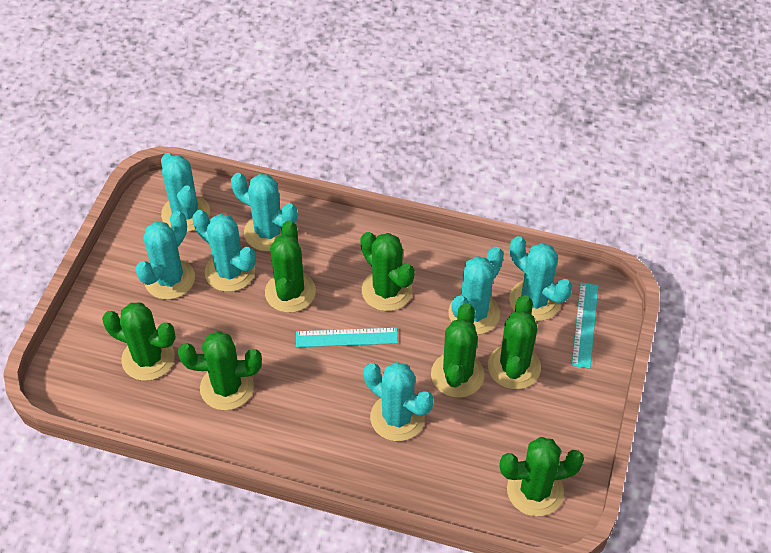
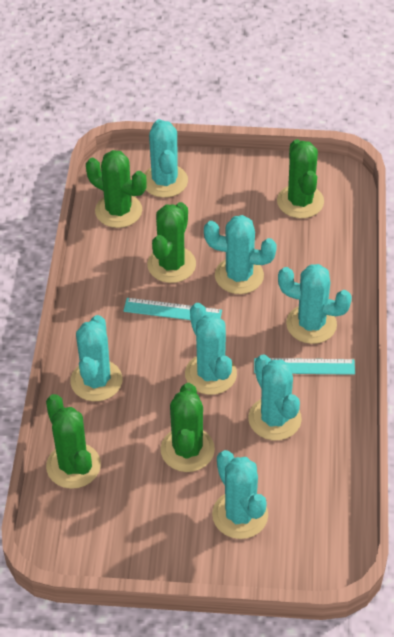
green cactus: 7 -> 5

